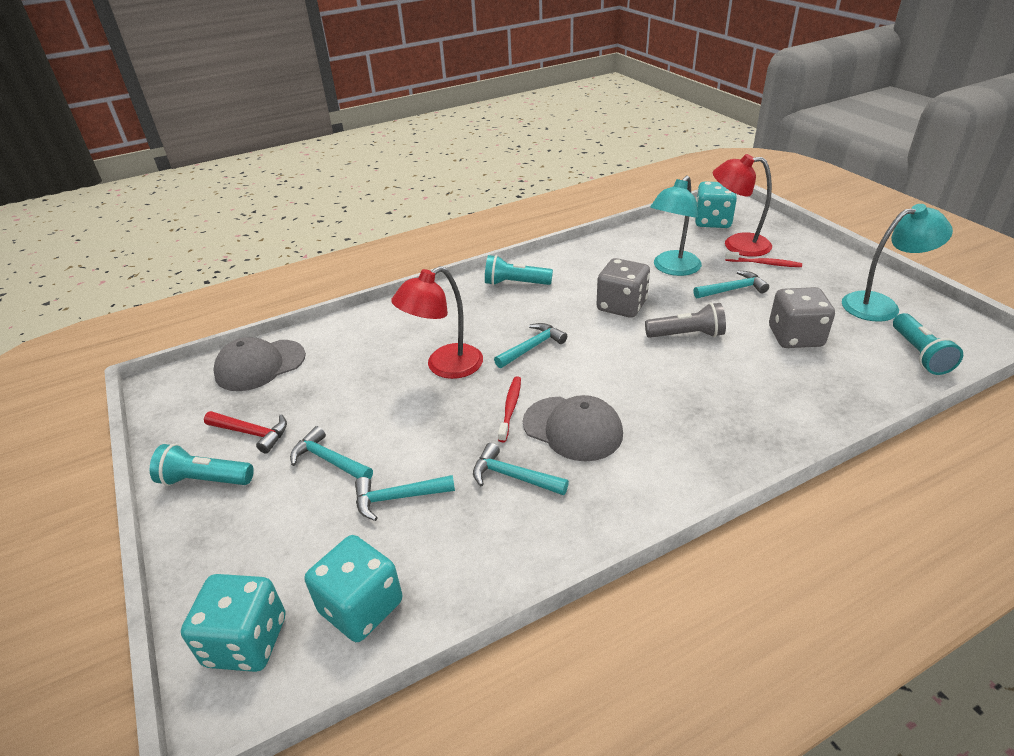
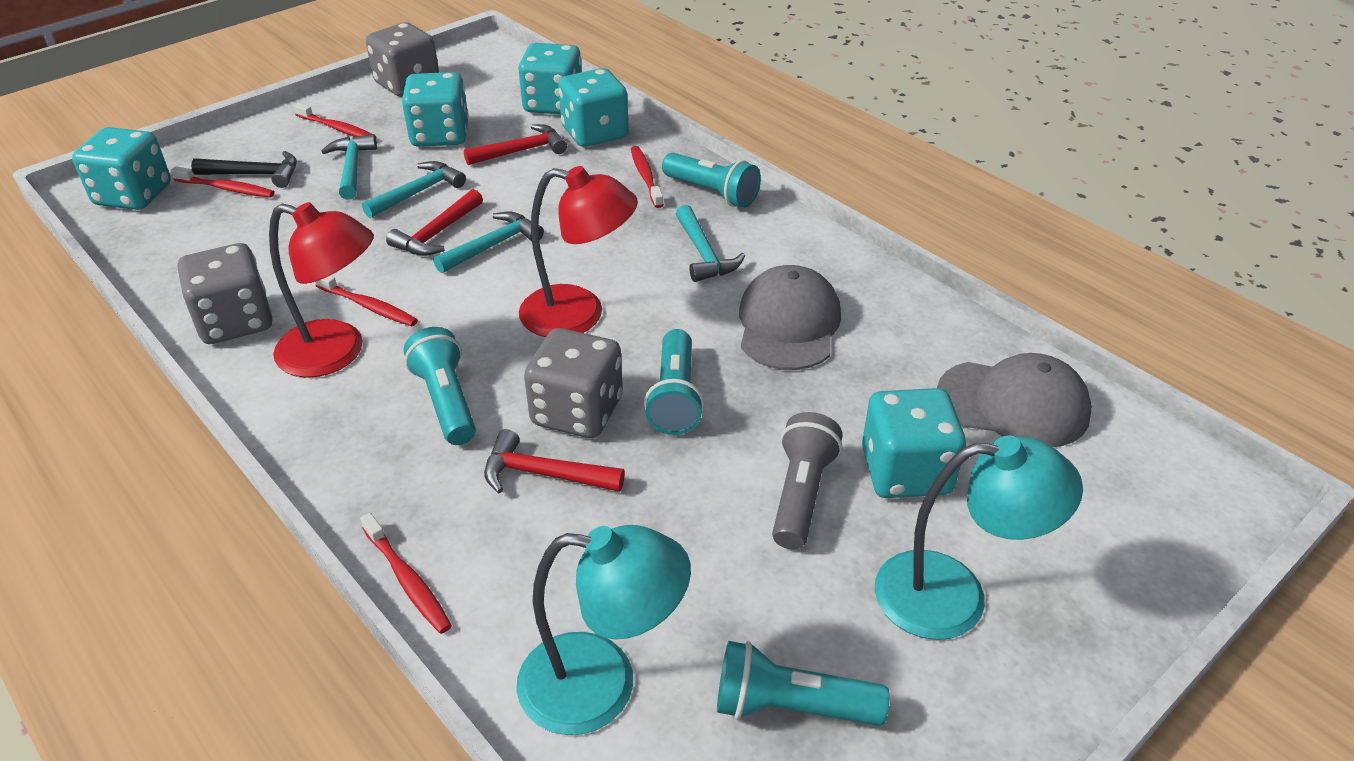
black hammer: 0 -> 1
grey dice: 2 -> 3
red hammer: 1 -> 3
red toothbrush: 2 -> 5
turquoise dice: 3 -> 5
turquoise flashlight: 3 -> 4
turquoise hammer: 5 -> 4

